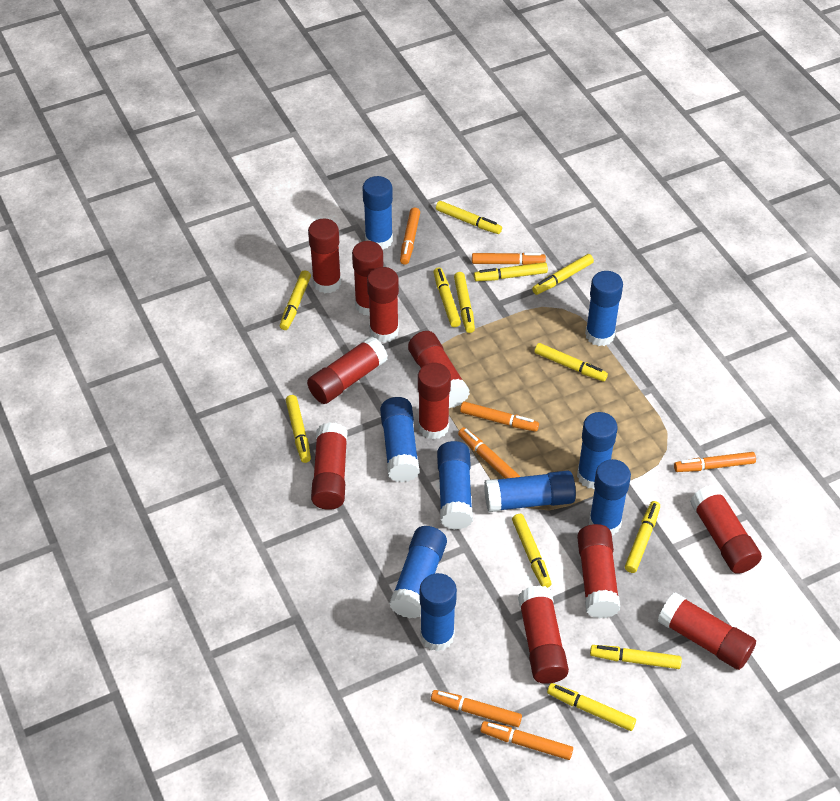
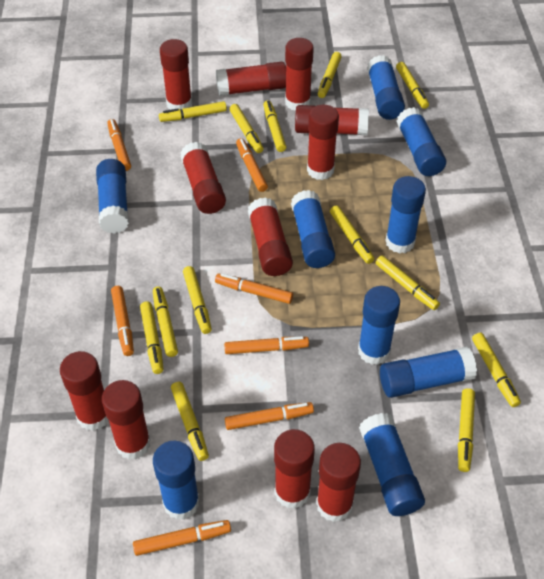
yellow marker: 12 -> 13

